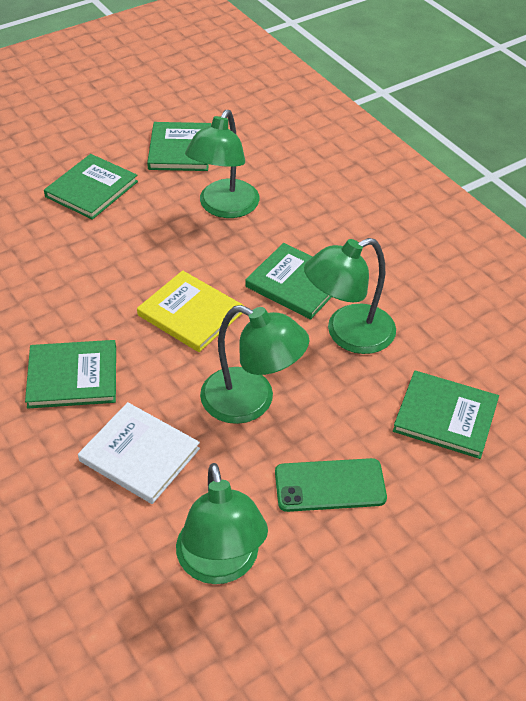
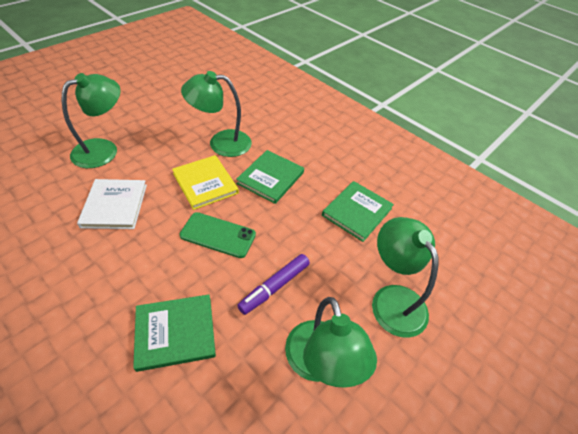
green book: 5 -> 3
purple marker: 0 -> 1

